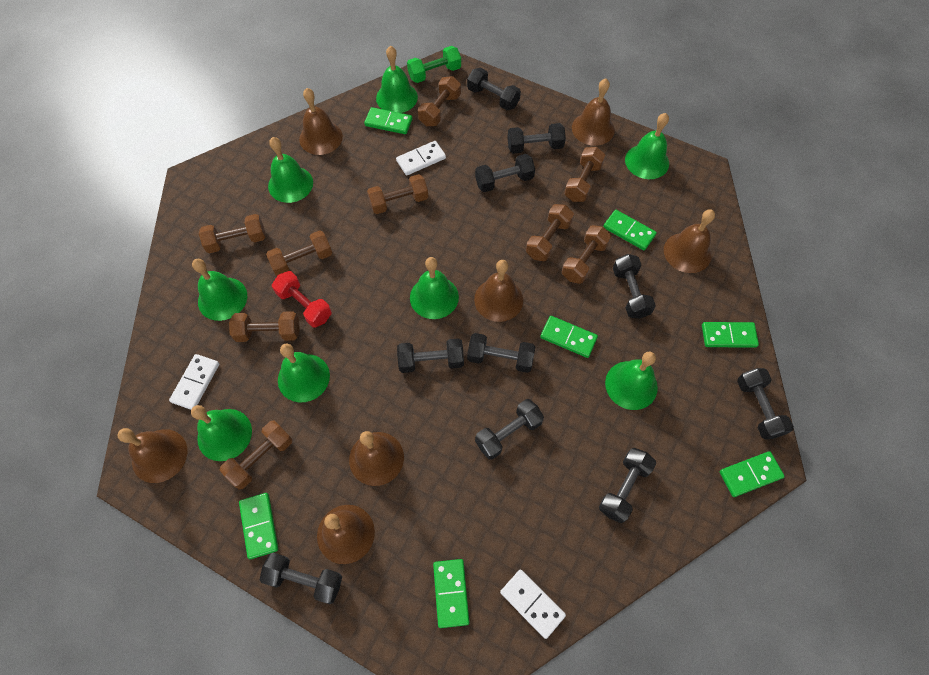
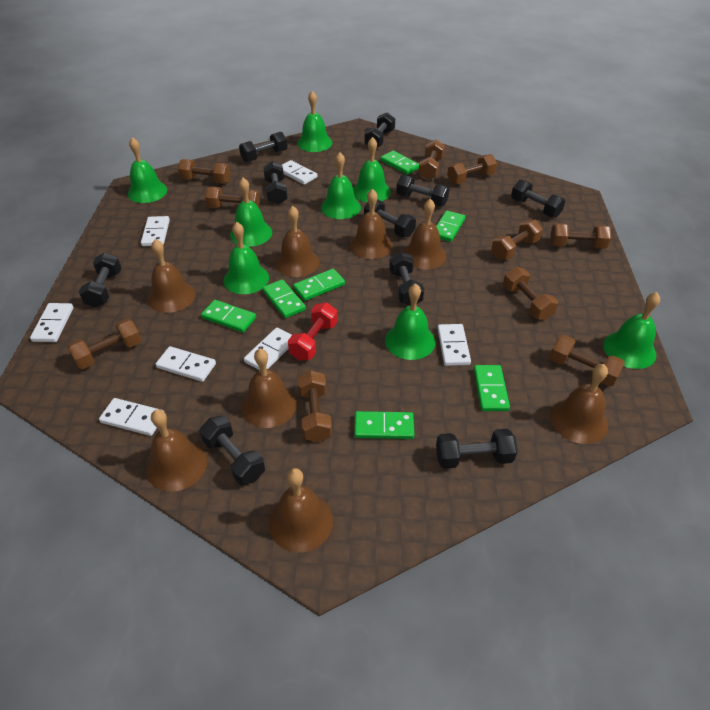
brown bell: 7 -> 8
brown dumbbell: 9 -> 10
green dumbbell: 1 -> 0
white domino: 3 -> 7

